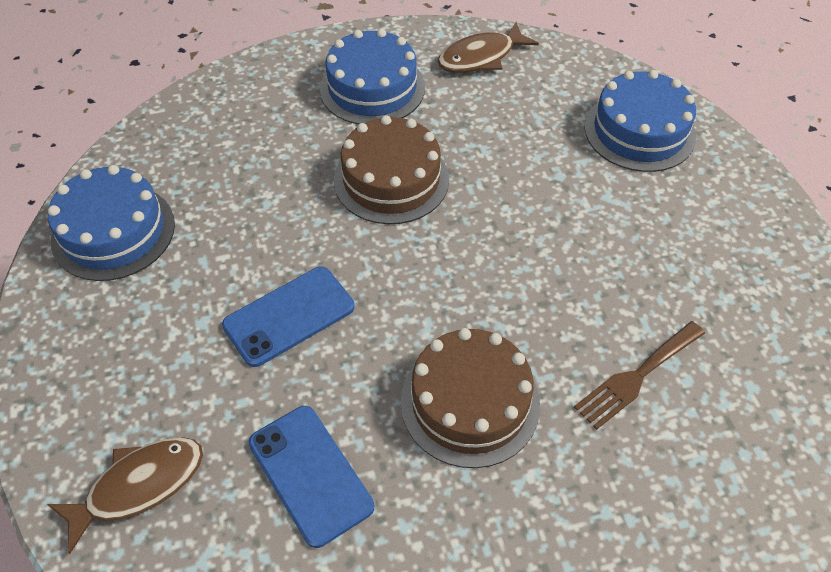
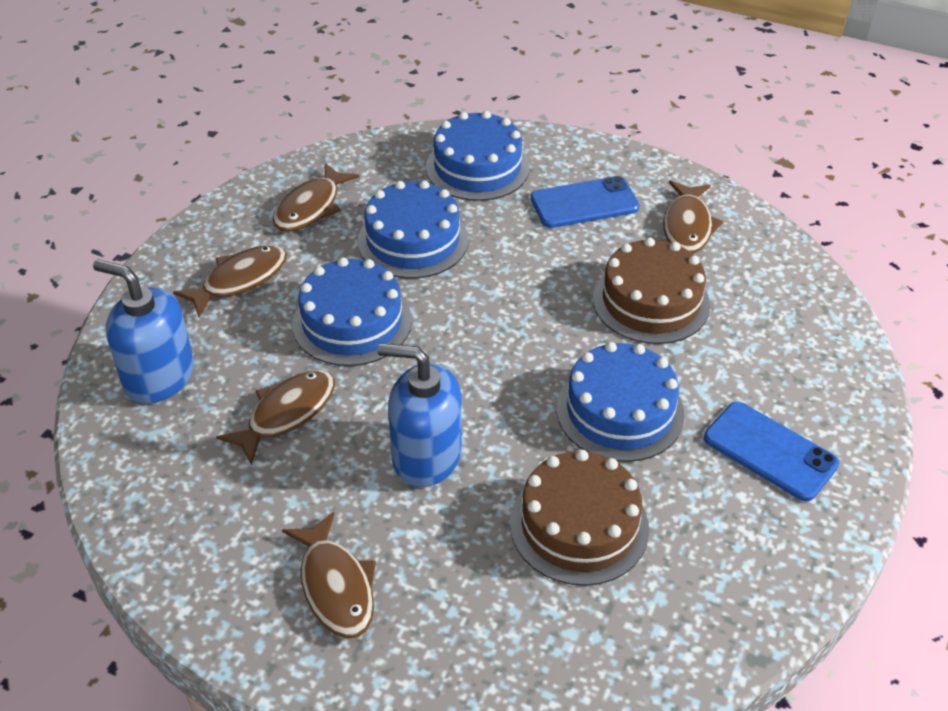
blue cake: 3 -> 4
blue soap dispenser: 0 -> 2
brown fish: 2 -> 5
brown fork: 1 -> 0

